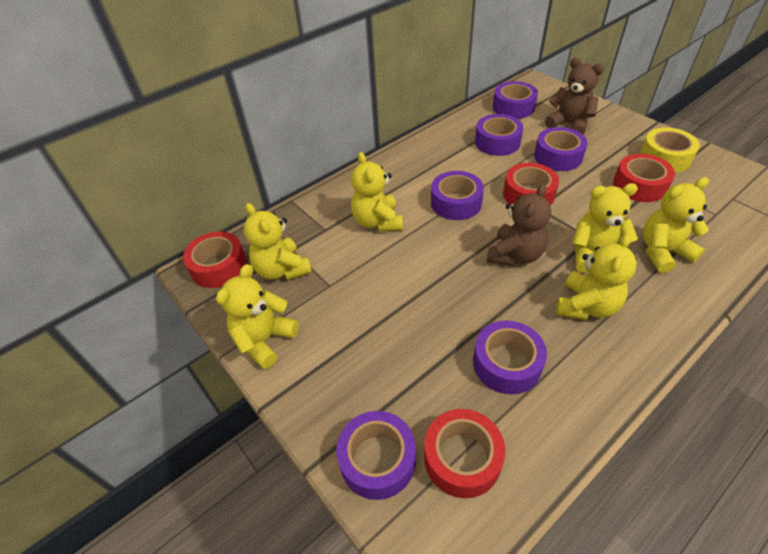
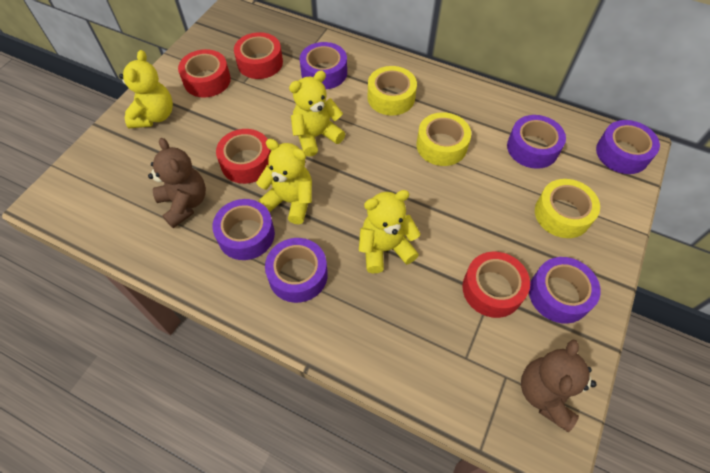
yellow tape: 1 -> 3
yellow teddy bear: 6 -> 4

